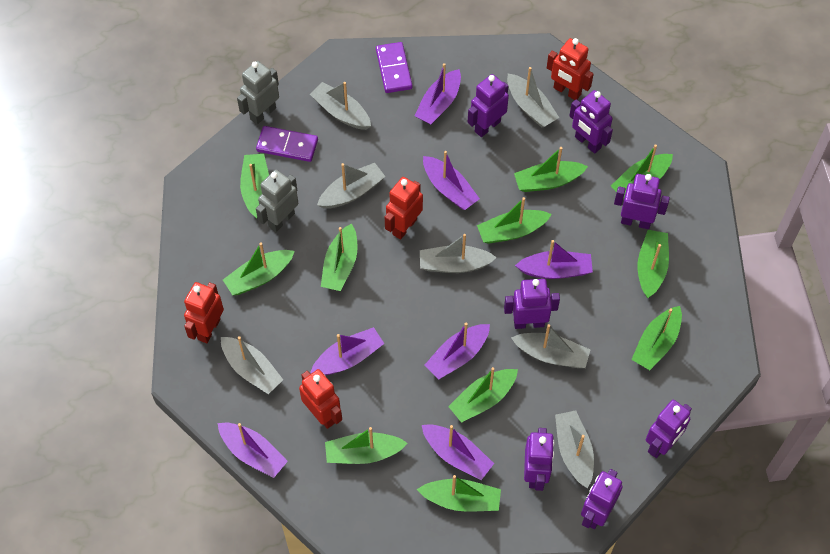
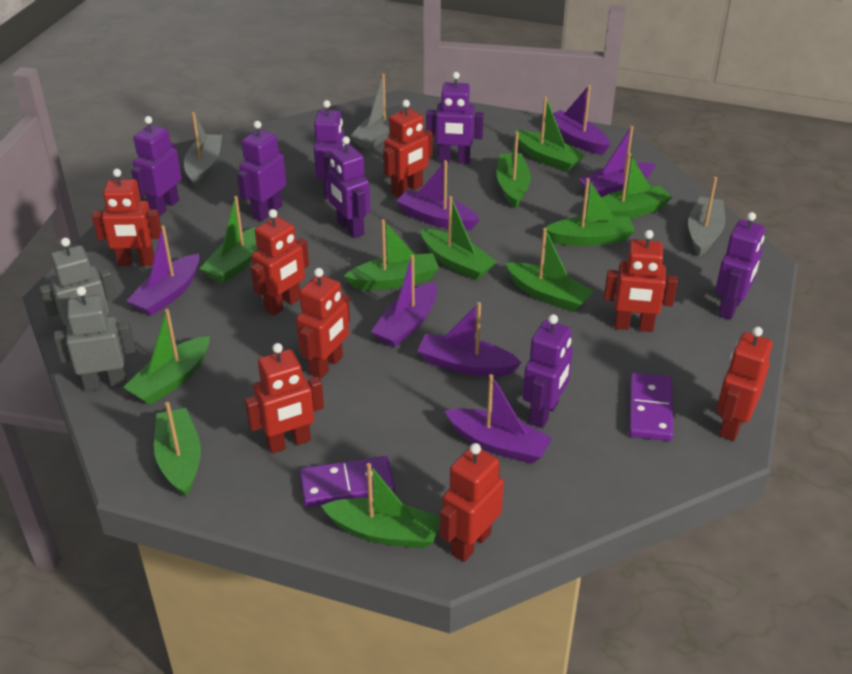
grey boat: 7 -> 3
red robot: 4 -> 8

